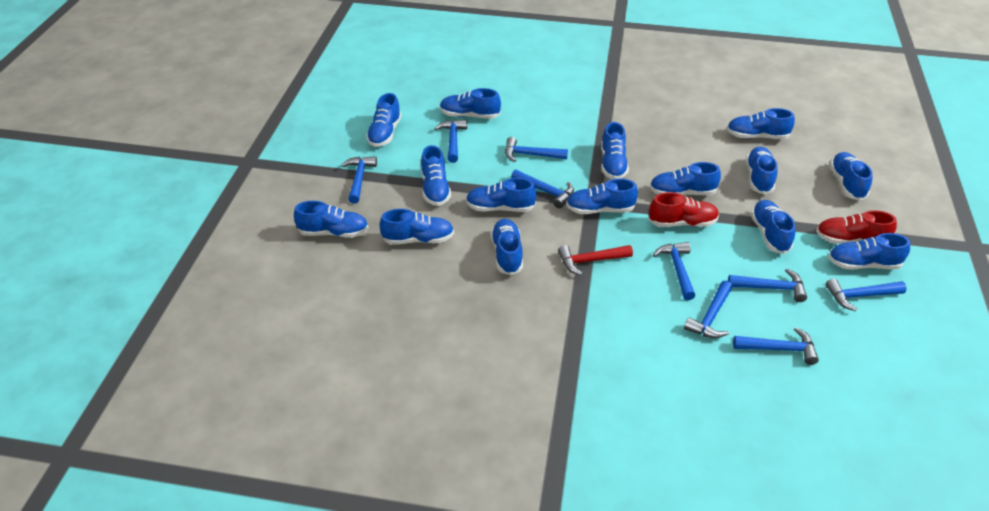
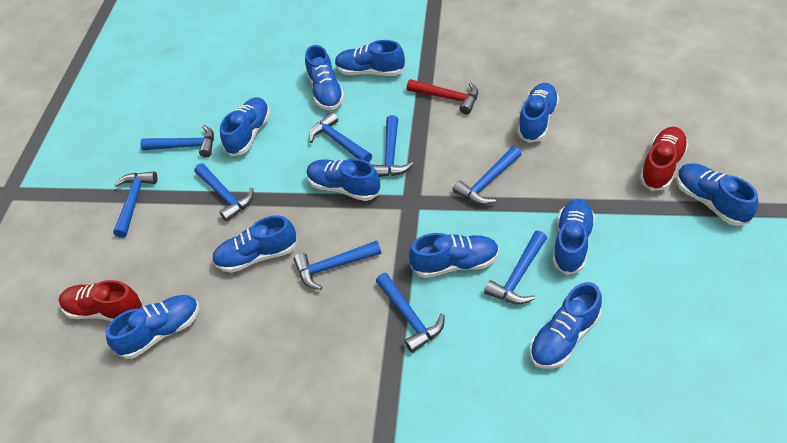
blue shoe: 15 -> 11

